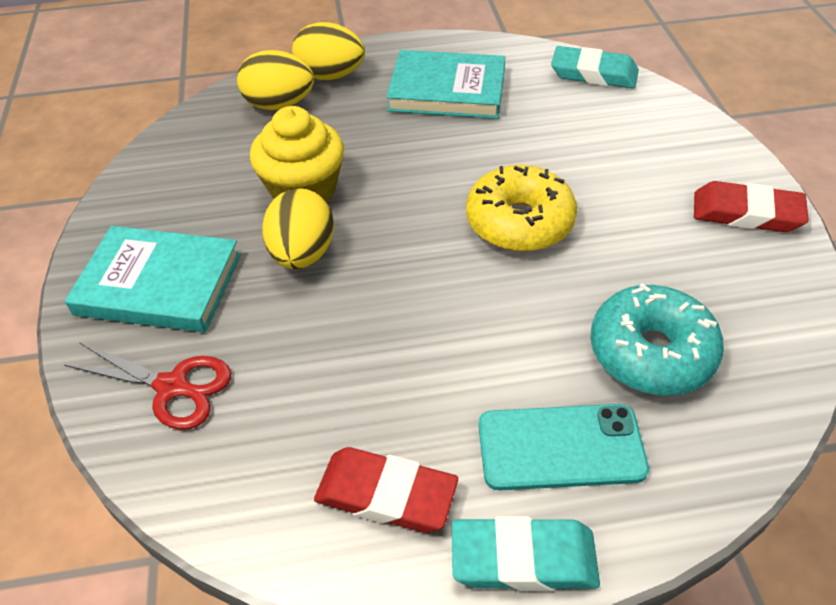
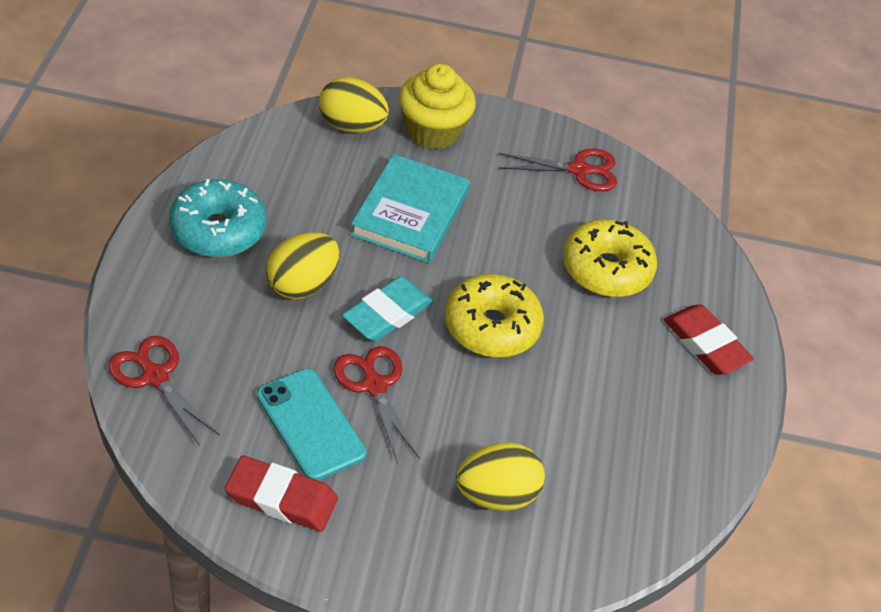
red scissors: 1 -> 3
turquoise book: 2 -> 1
turquoise eraser: 2 -> 1
yellow donut: 1 -> 2

